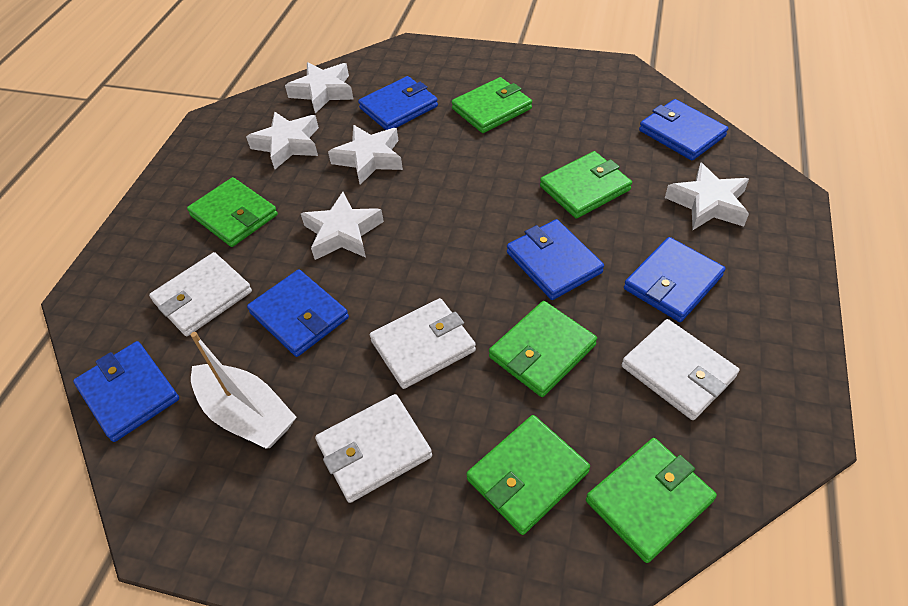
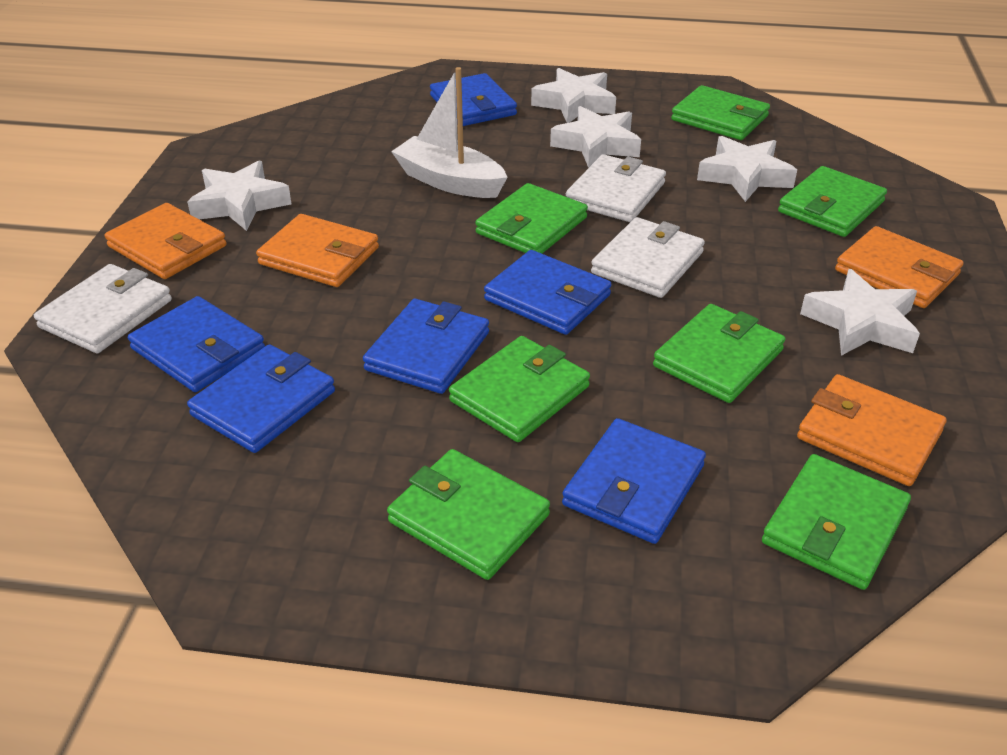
green wallet: 6 -> 7
orange wallet: 0 -> 4
white wallet: 4 -> 3

